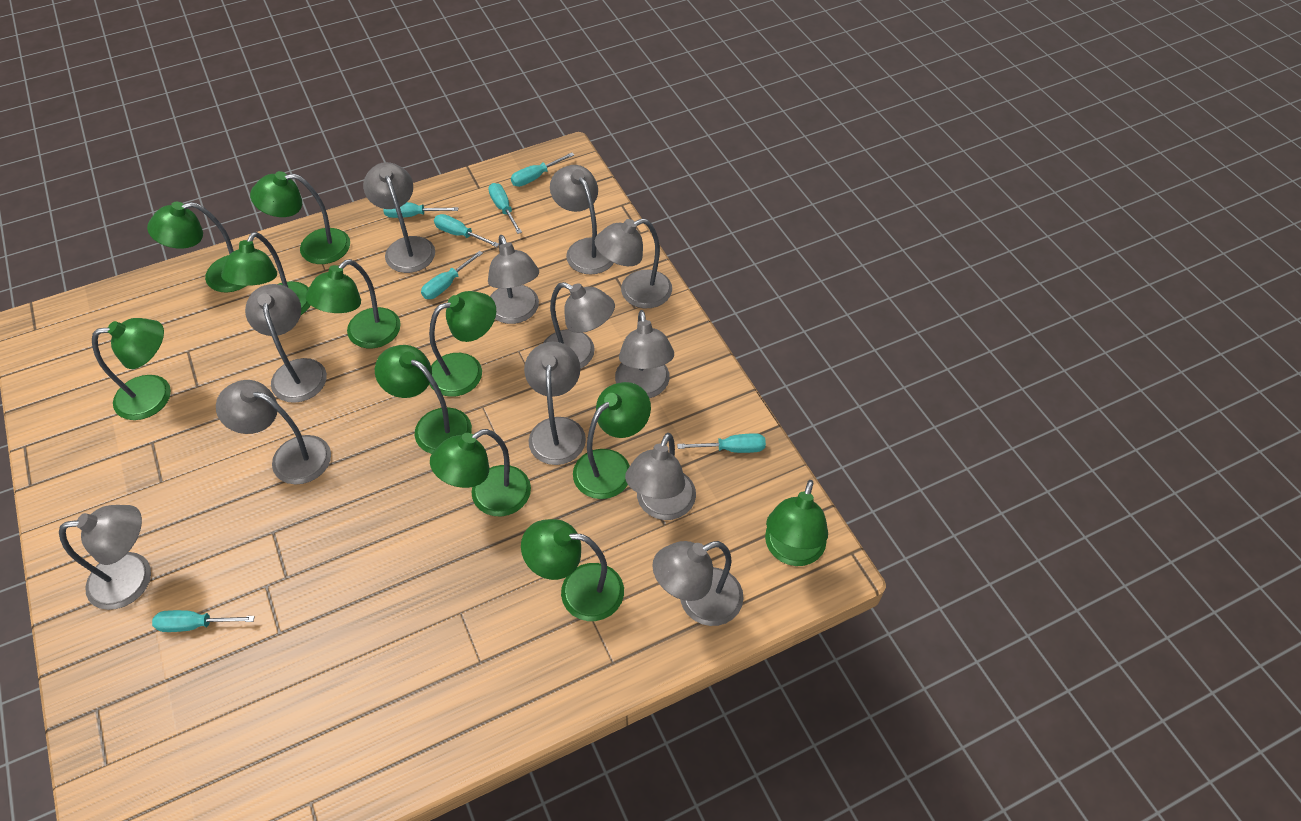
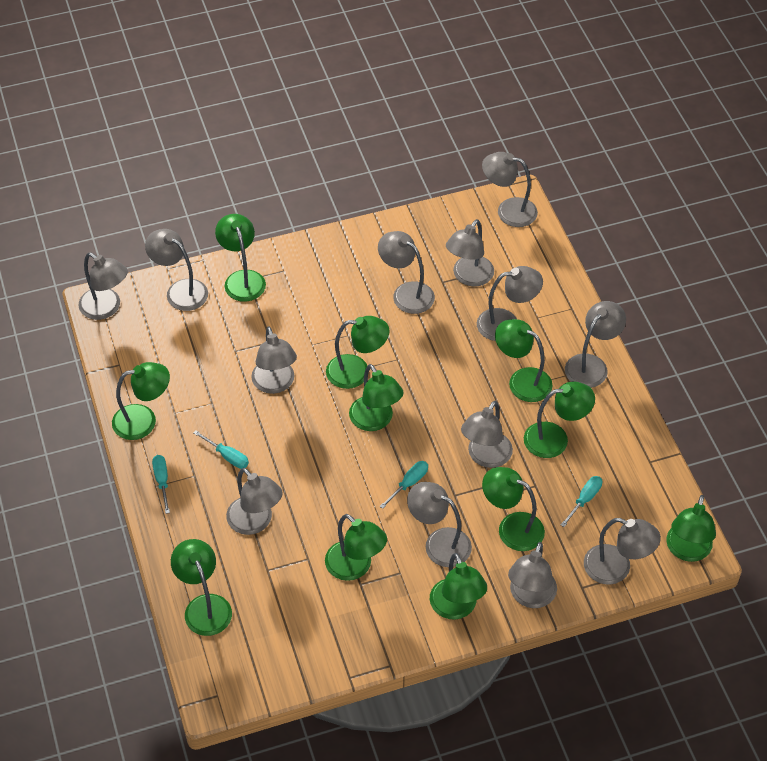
grey lamp: 12 -> 13
turquoise screwdriver: 7 -> 4

